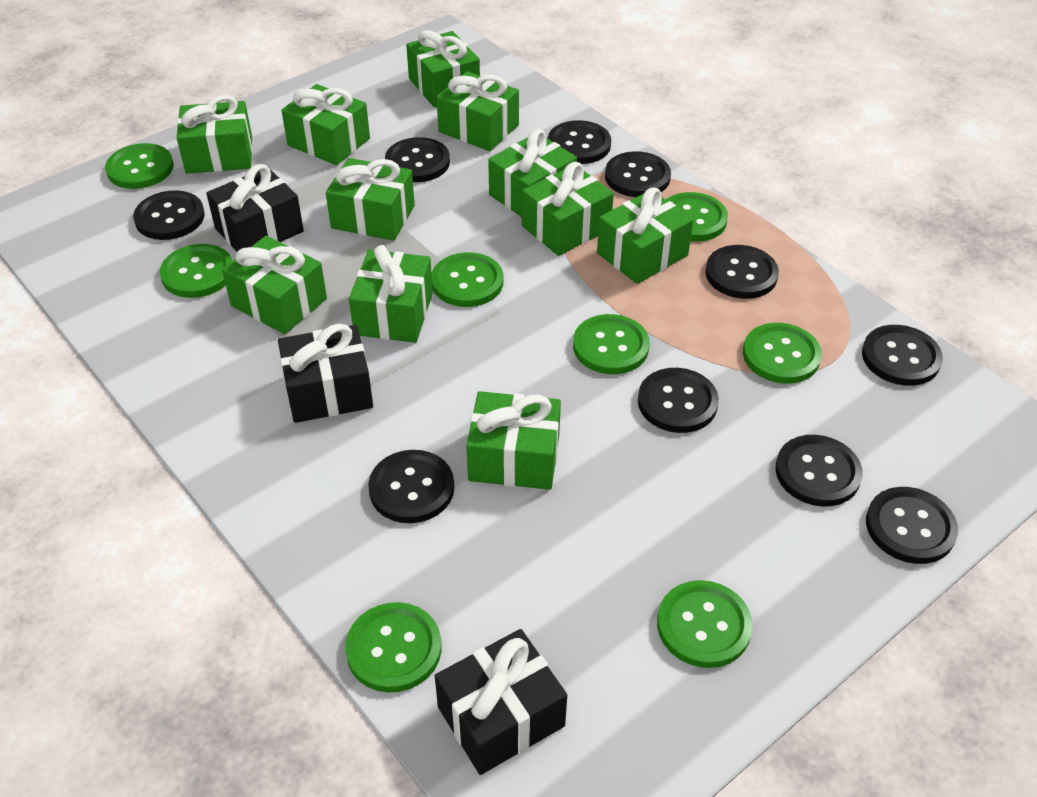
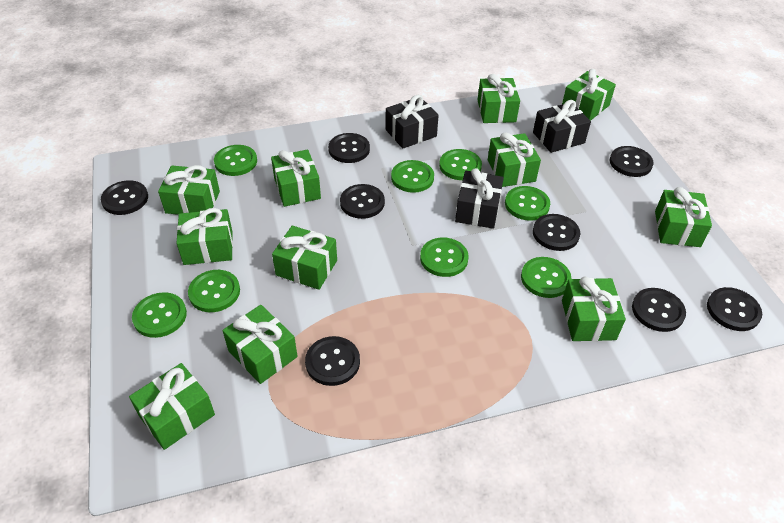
black button: 10 -> 8

